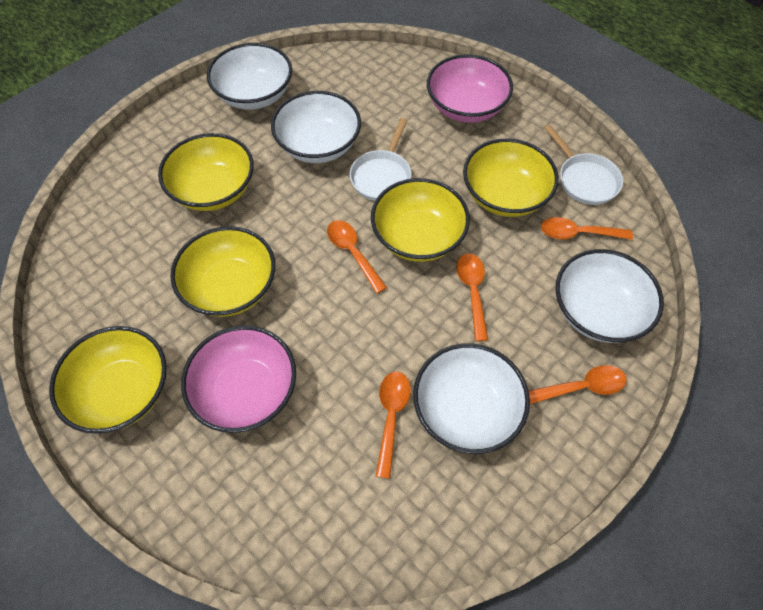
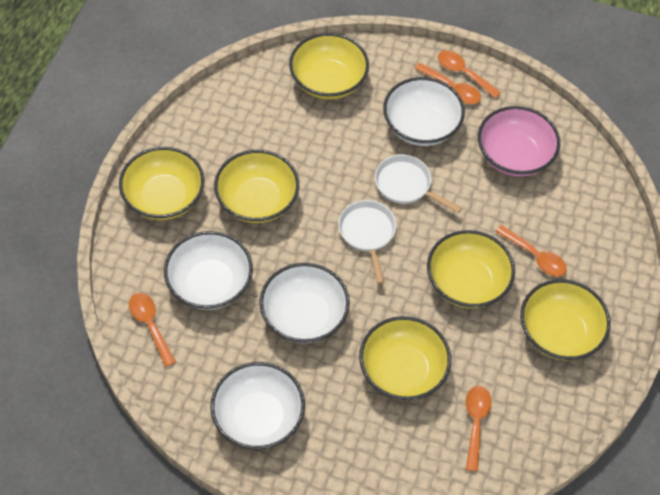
pink bowl: 2 -> 1
yellow bowl: 5 -> 6

